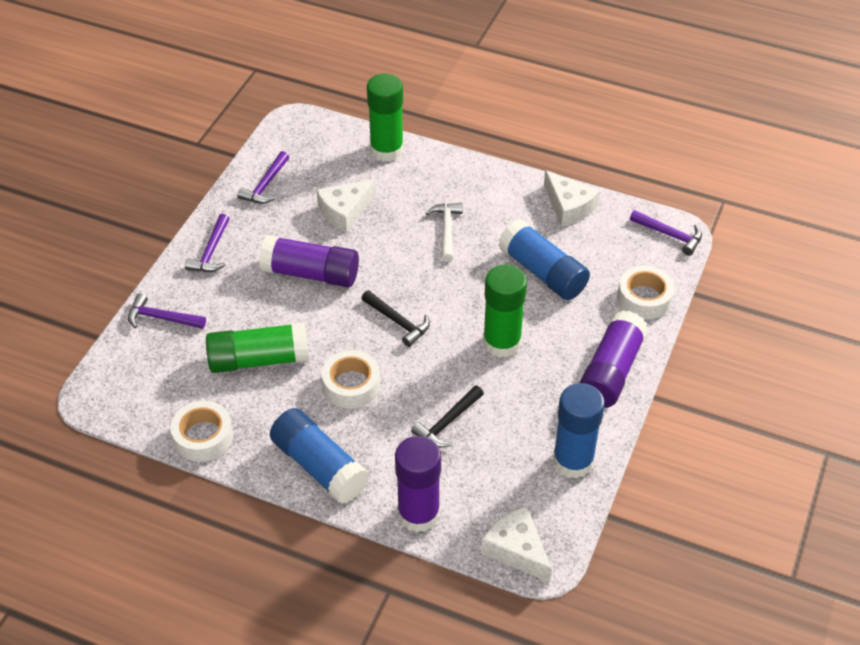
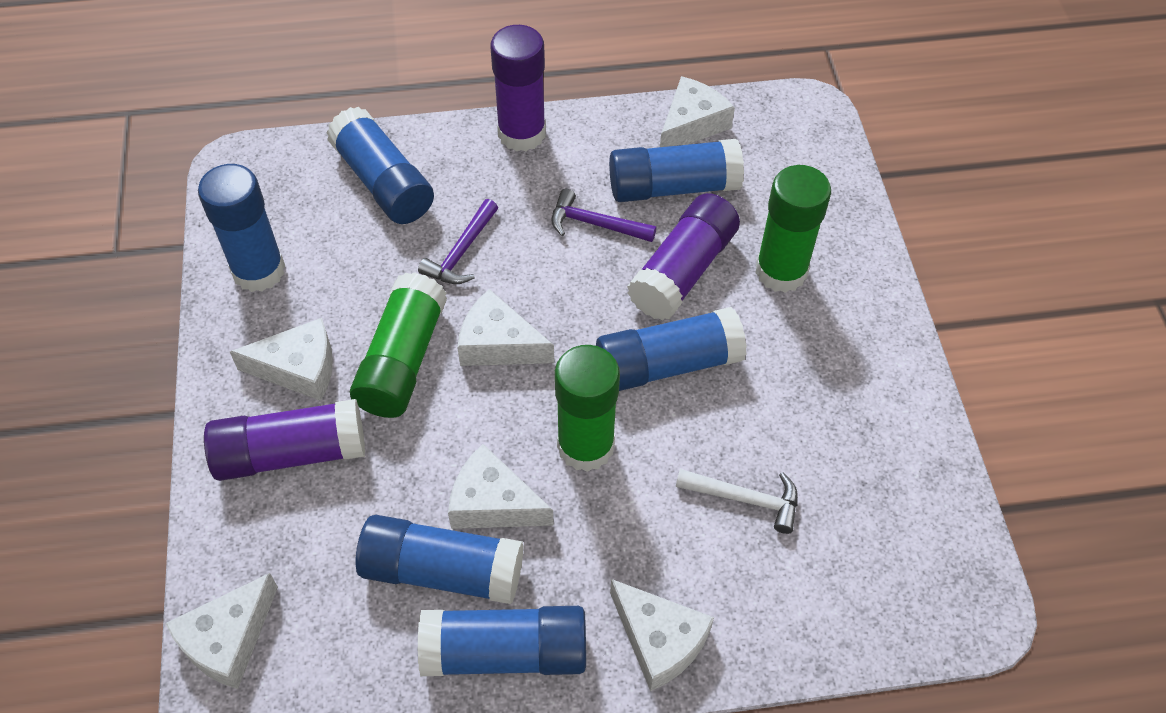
black hammer: 2 -> 0
blue glue stick: 3 -> 6
purple hammer: 4 -> 2
white cheese: 3 -> 6
white tape: 3 -> 0

